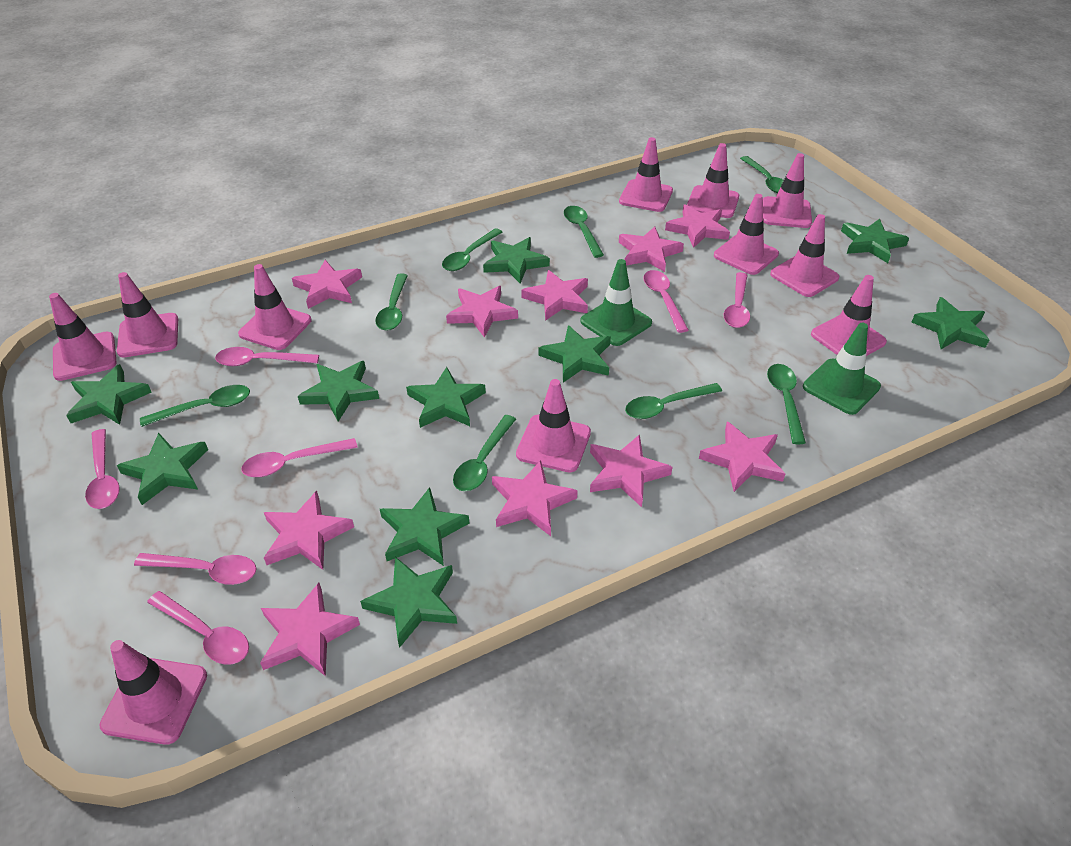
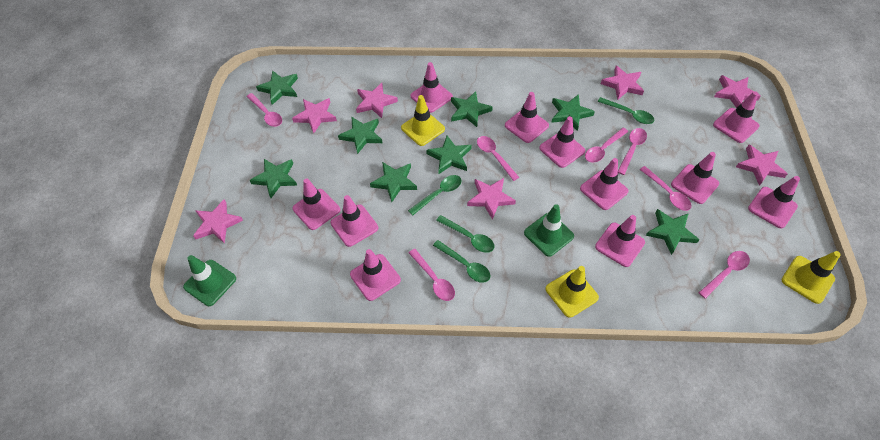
green spoon: 8 -> 4
green star: 10 -> 8
pink star: 10 -> 7
yellow traffic cone: 0 -> 3

